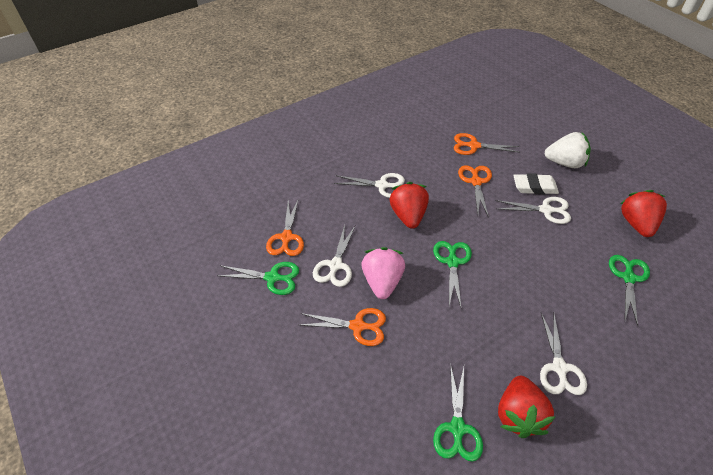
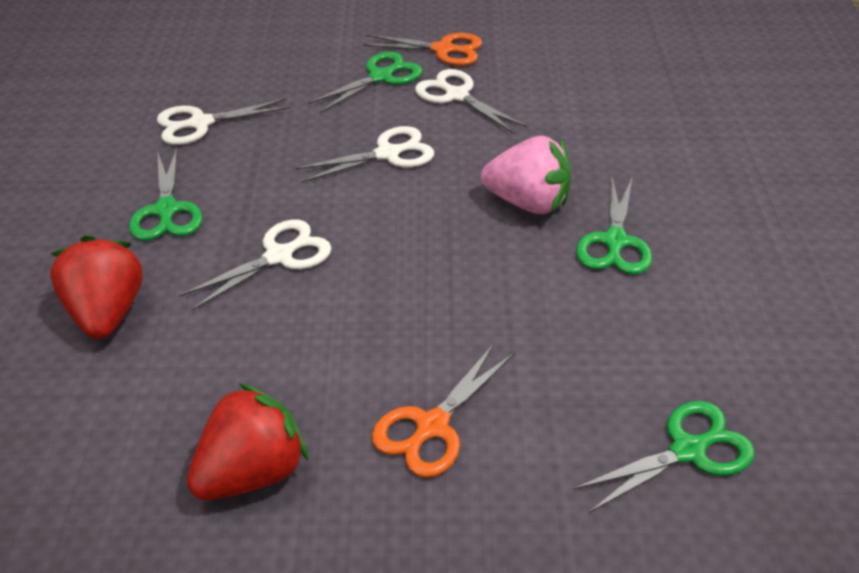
orange scissors: 4 -> 2
red strawberry: 3 -> 2
white eraser: 1 -> 0
white strawberry: 1 -> 0

